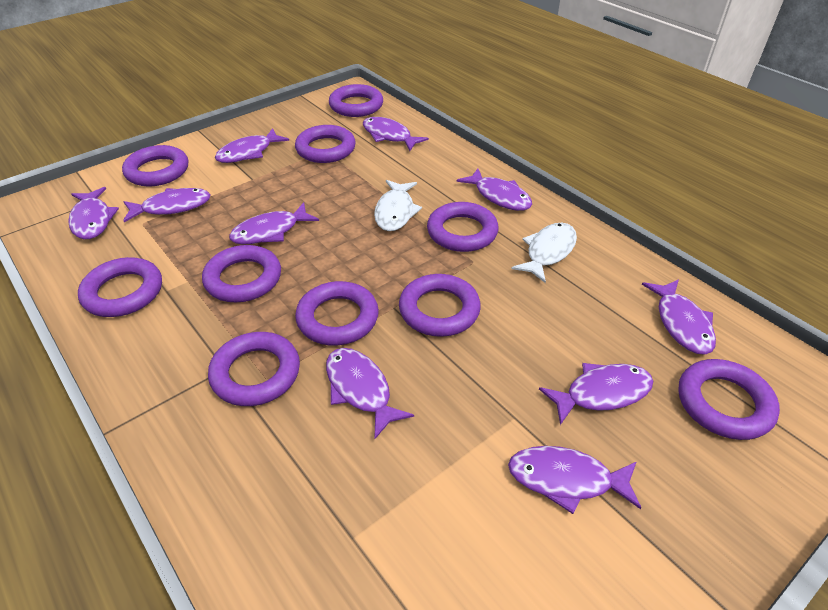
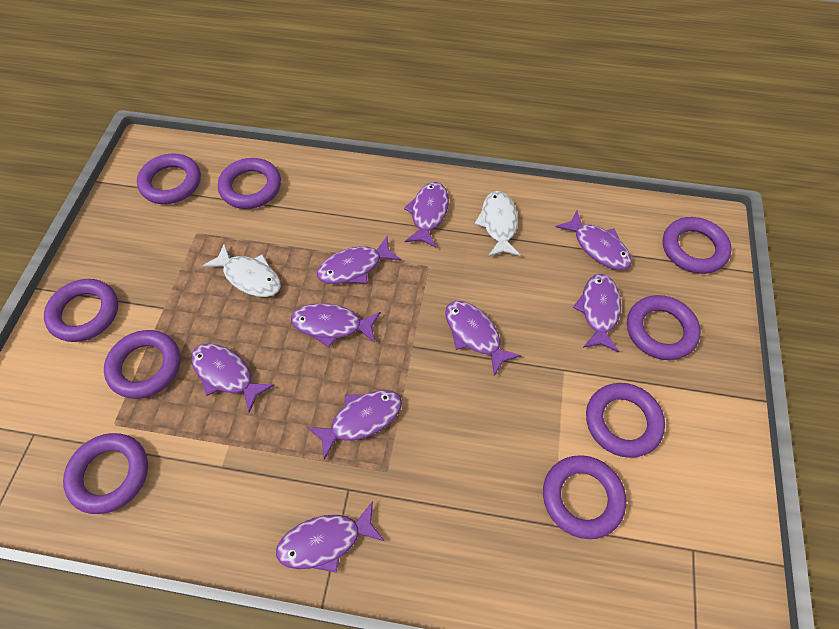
purple fish: 10 -> 9
purple ring: 10 -> 9

